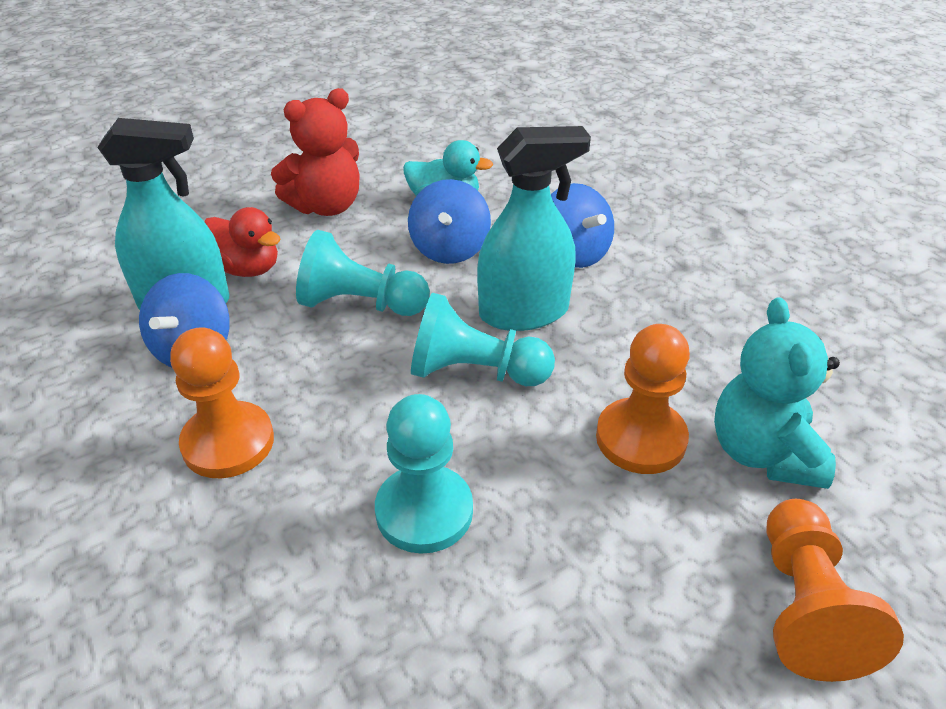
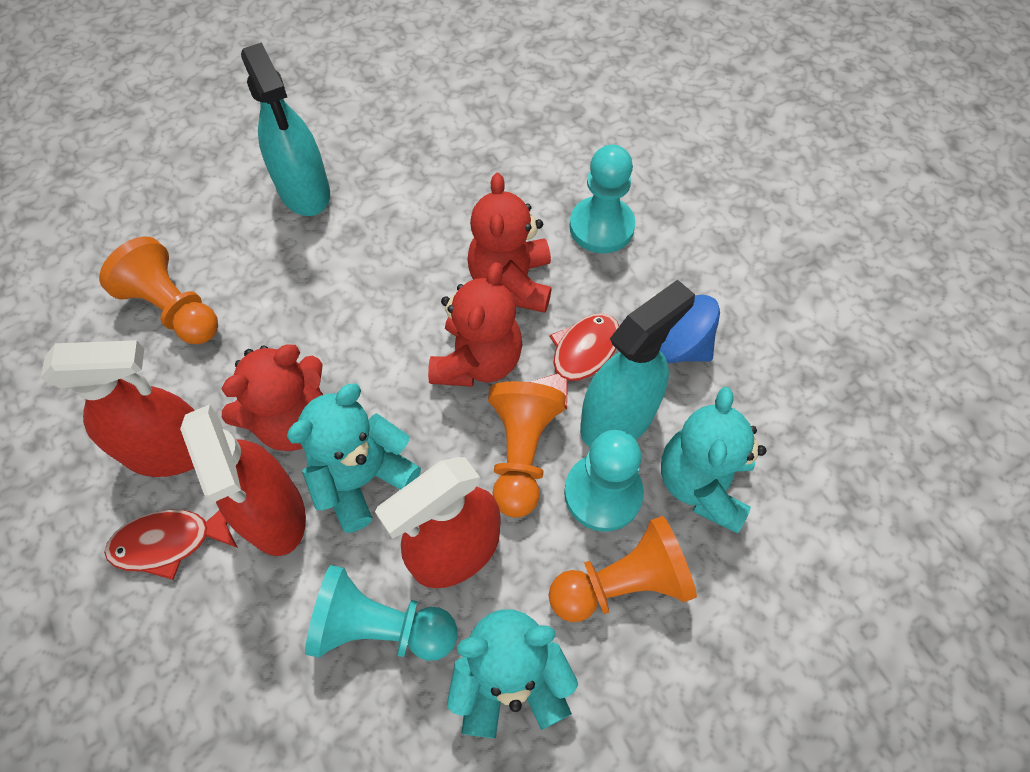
blue spinning top: 3 -> 1
red duck: 1 -> 0
red fish: 0 -> 2
red spray bottle: 0 -> 3
red teddy bear: 1 -> 3
turquoise duck: 1 -> 0
turquoise teddy bear: 1 -> 3

